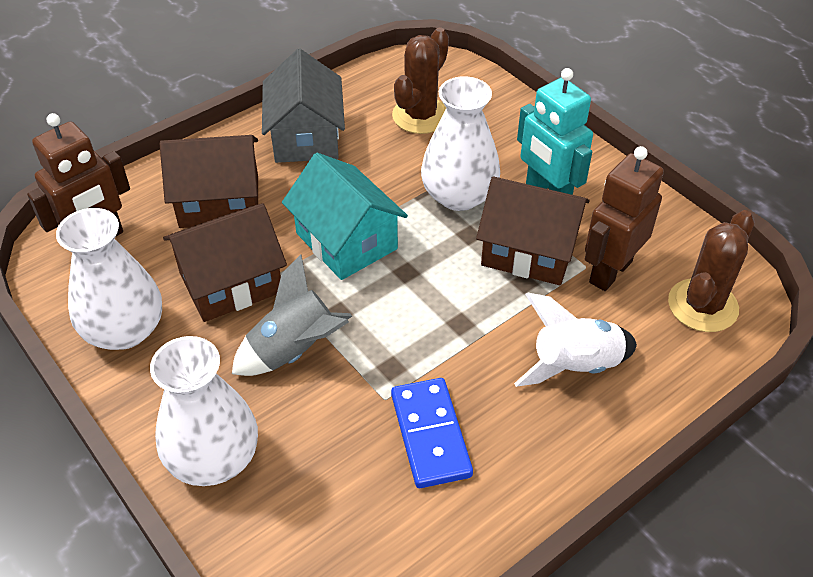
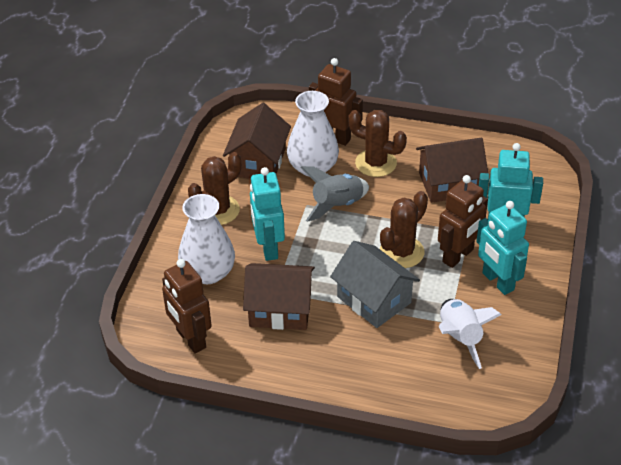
blue domino: 1 -> 0
brown cactus: 2 -> 3
brown robot: 2 -> 3
turquoise house: 1 -> 0
turquoise robot: 1 -> 3
white vase: 3 -> 2

